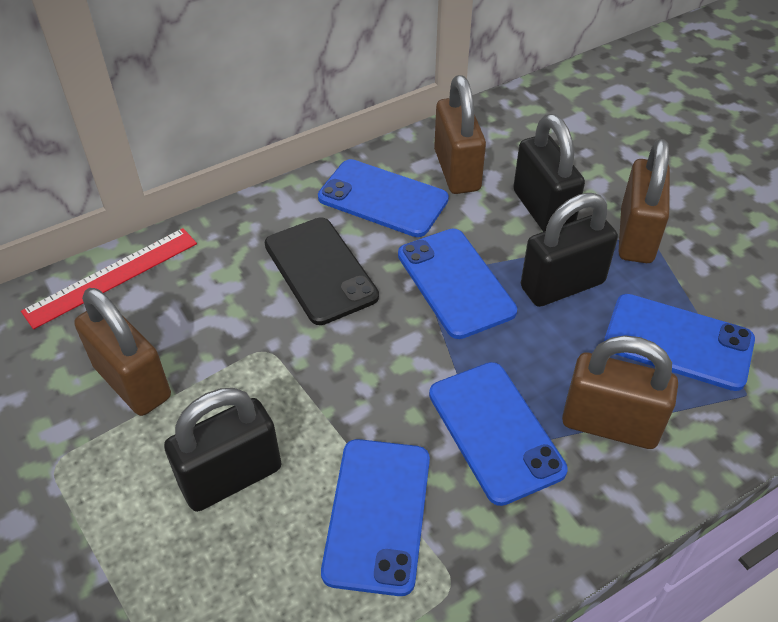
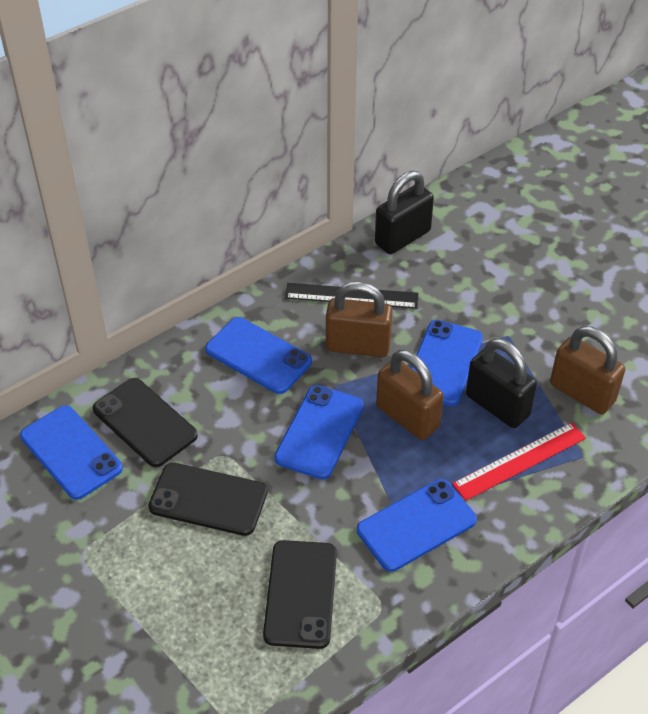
black padlock: 3 -> 2
black phone: 1 -> 3
black ruler: 0 -> 1
brown padlock: 4 -> 3

